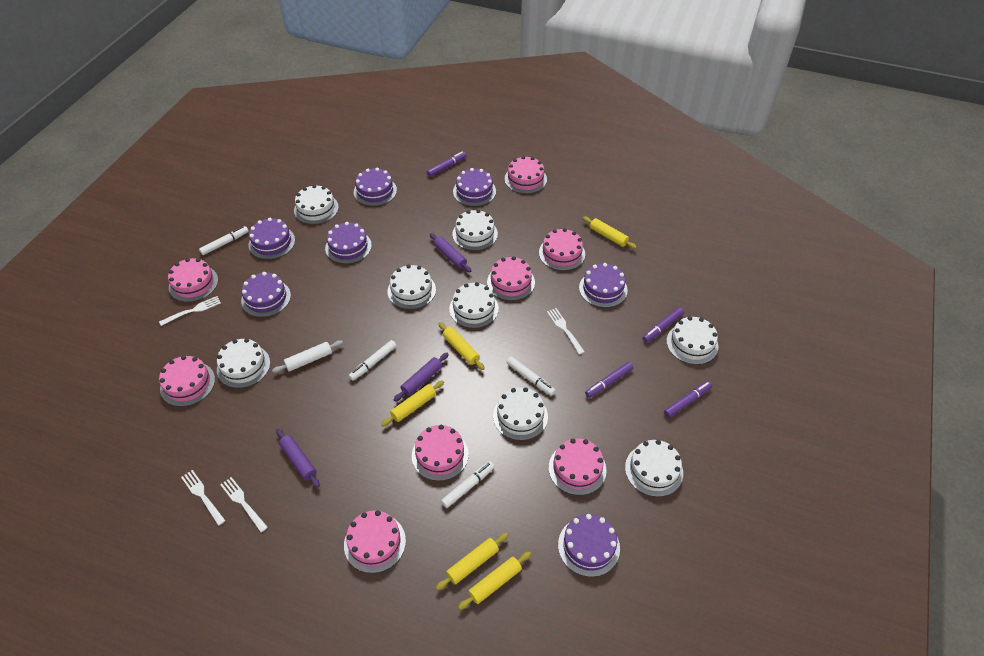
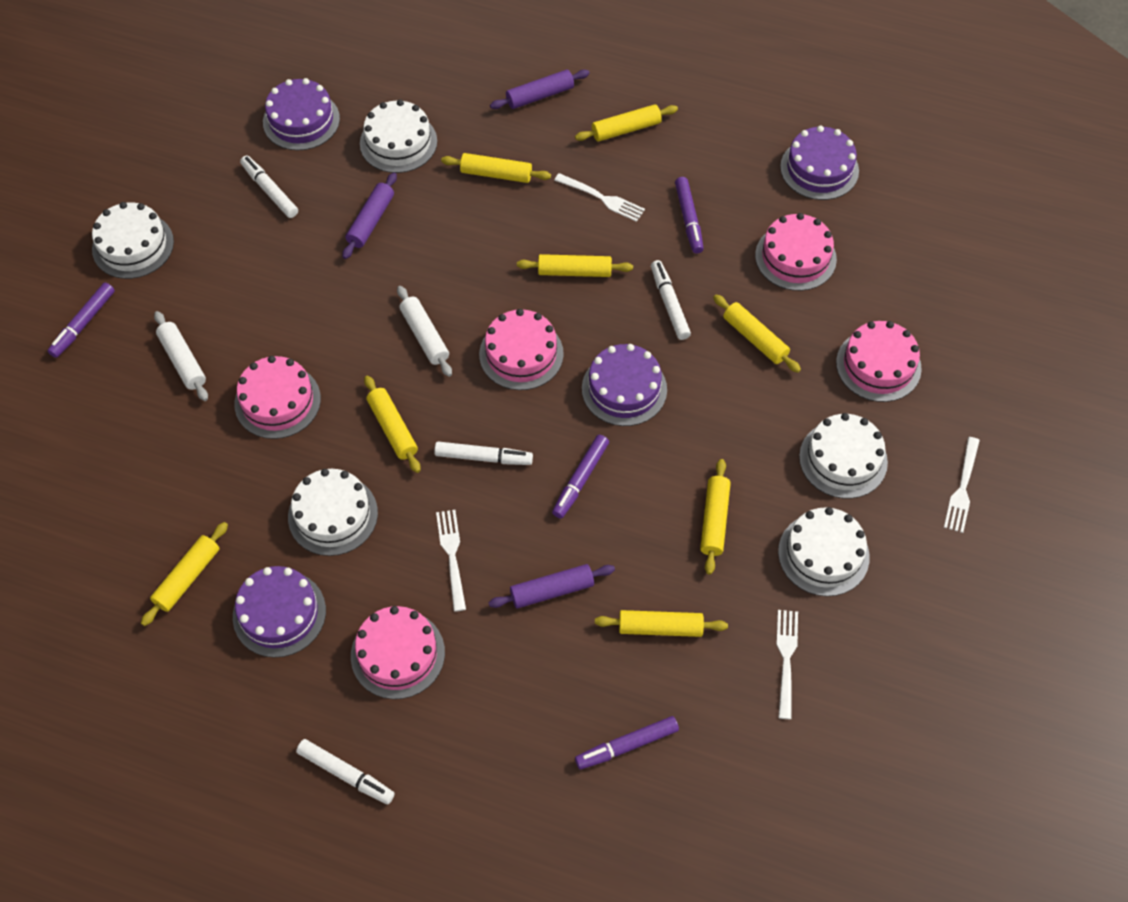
pink cake: 8 -> 5
purple cake: 7 -> 4
white cake: 8 -> 5
white rolling pin: 1 -> 2
yellow rolling pin: 5 -> 8

